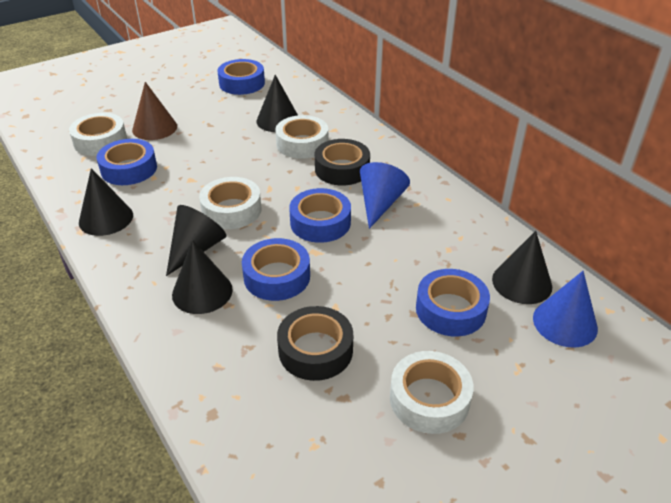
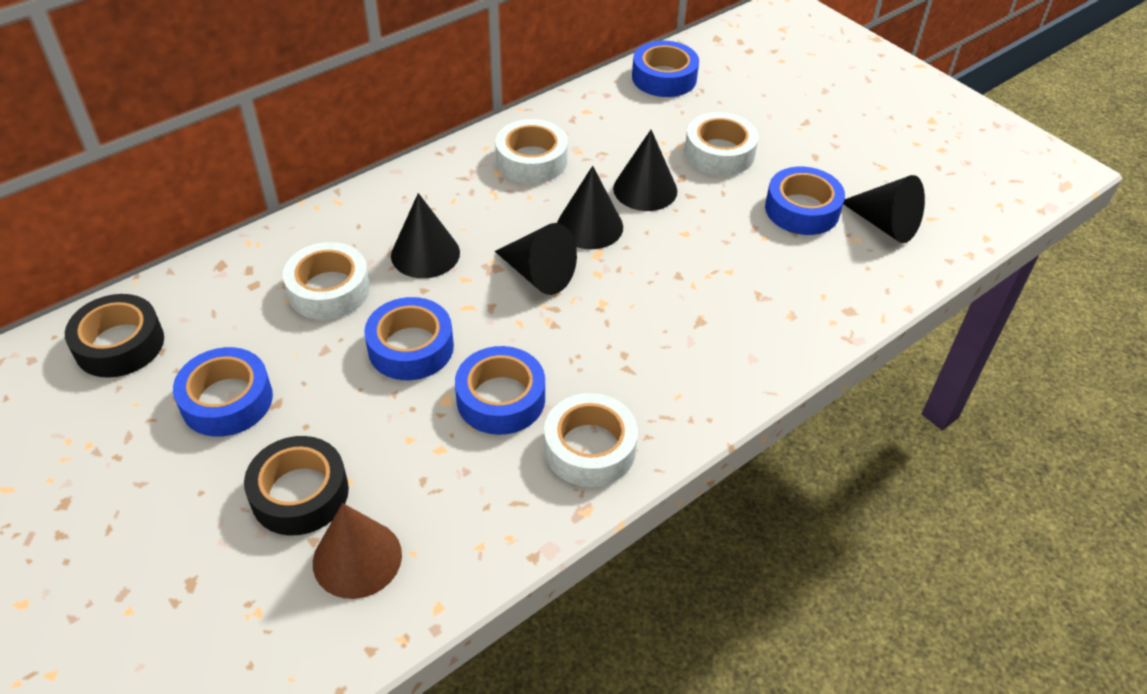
blue cone: 2 -> 0

